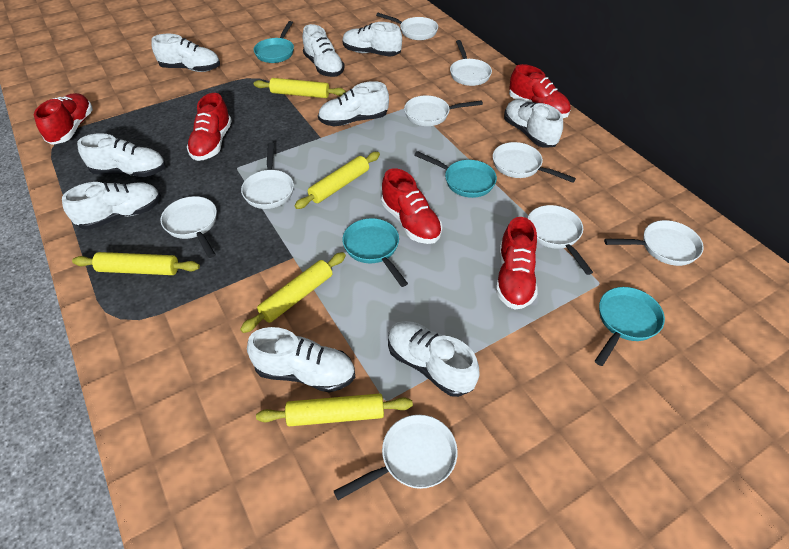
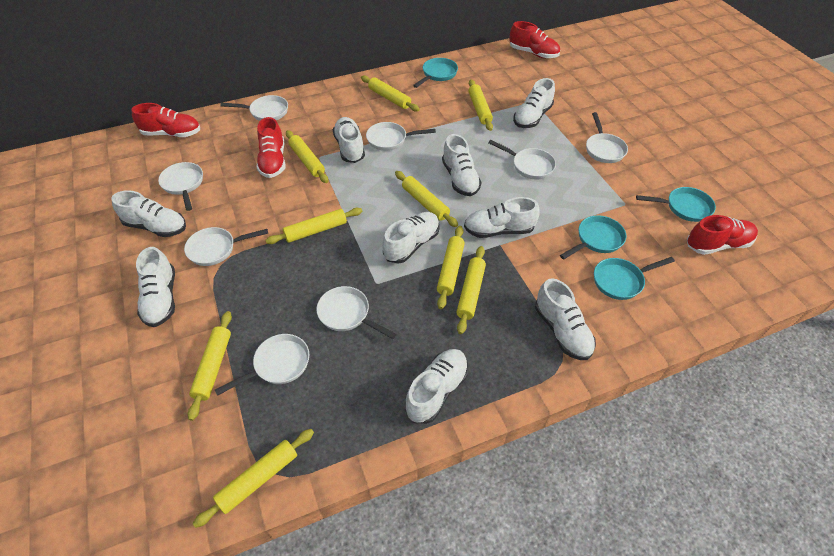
red shoe: 5 -> 4
white pan: 9 -> 8
yellow rolling pin: 5 -> 9

